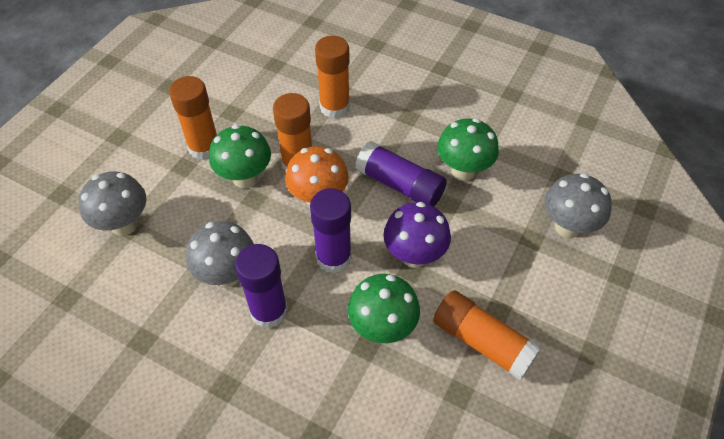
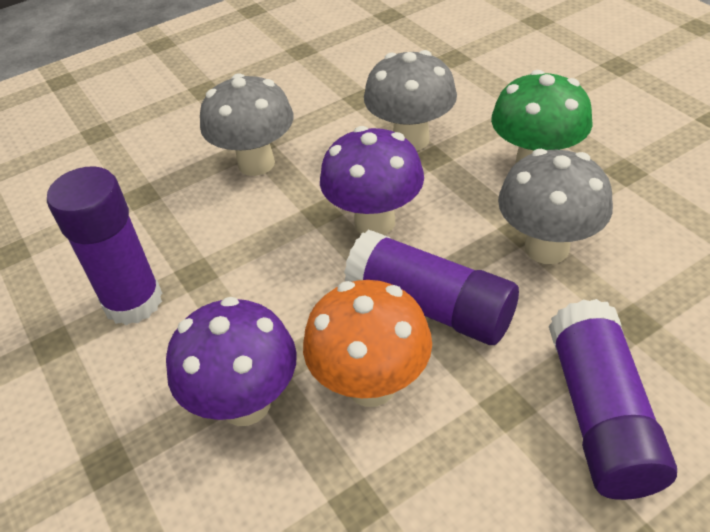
green mushroom: 3 -> 1
orange glue stick: 4 -> 0
purple mushroom: 1 -> 2

